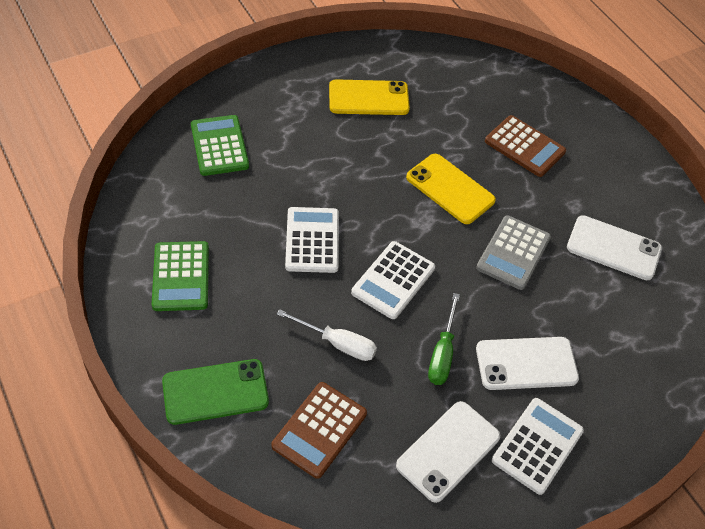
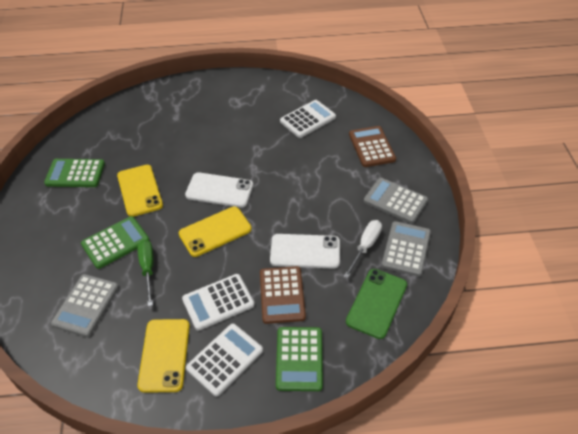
green calculator: 2 -> 3
grey calculator: 1 -> 3
white phone: 3 -> 2
yellow phone: 2 -> 3

